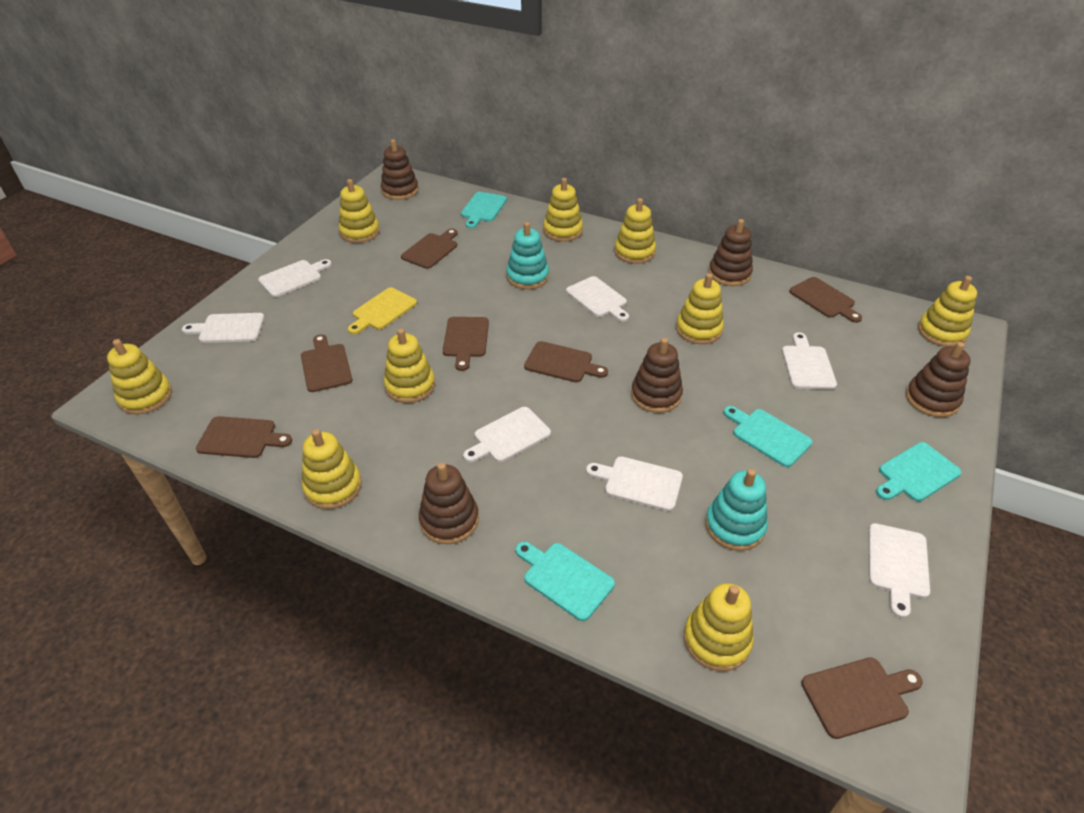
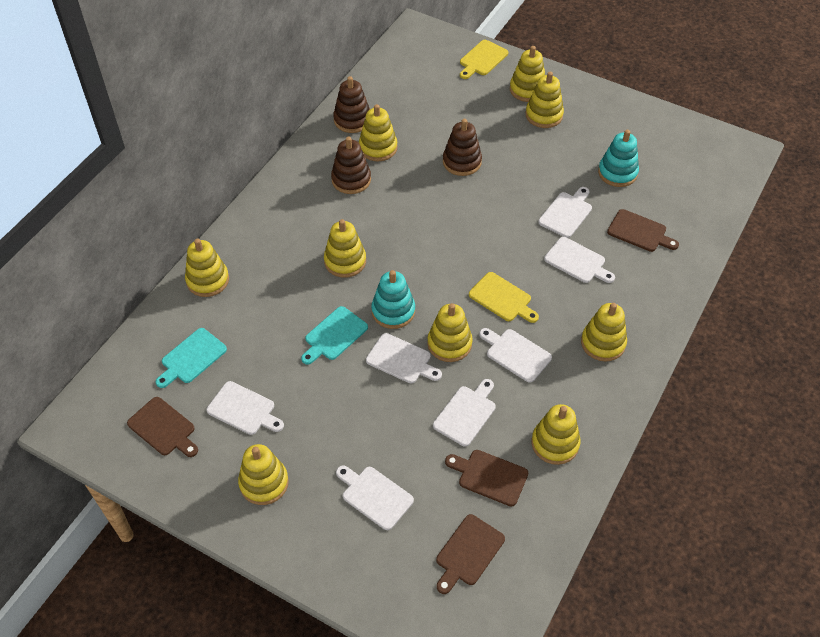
brown cutting board: 7 -> 4
brown stacking toy: 5 -> 3
turquoise cutting board: 4 -> 2
yellow cutting board: 1 -> 2

